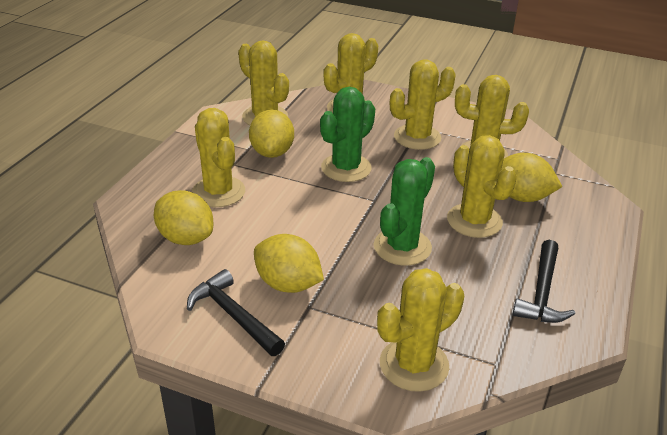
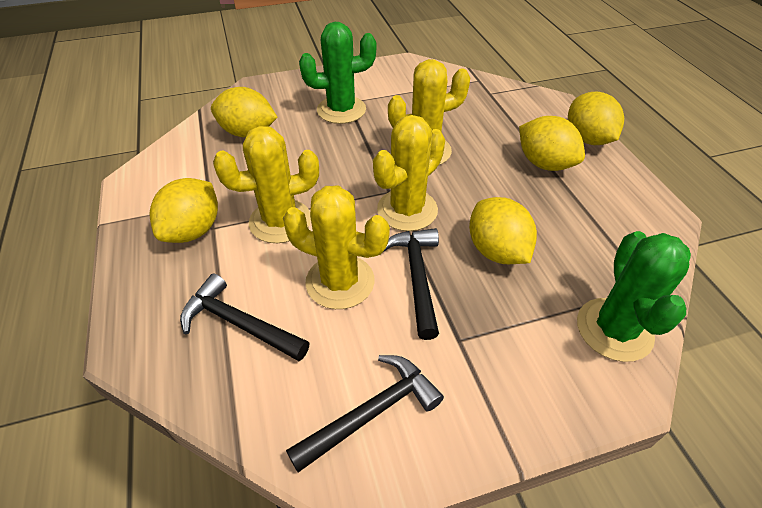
black hammer: 2 -> 3
yellow cactus: 7 -> 4
yellow lemon: 4 -> 5

